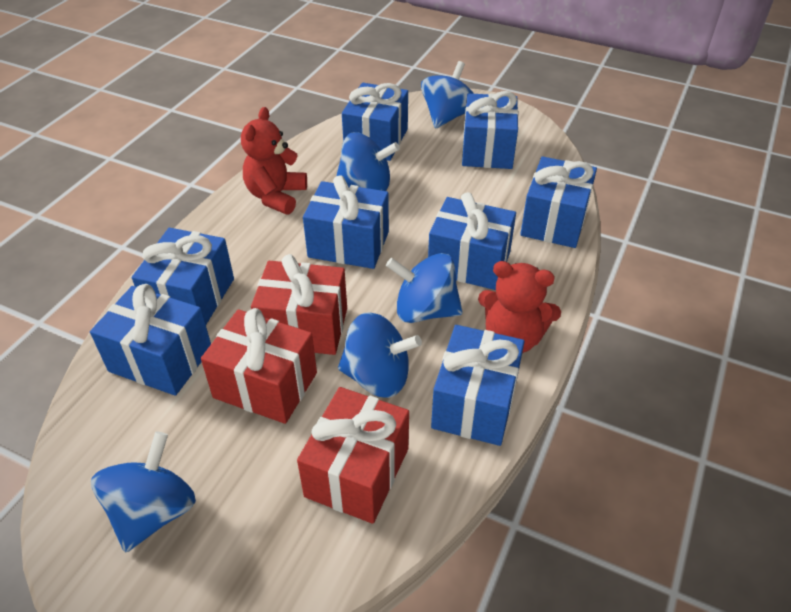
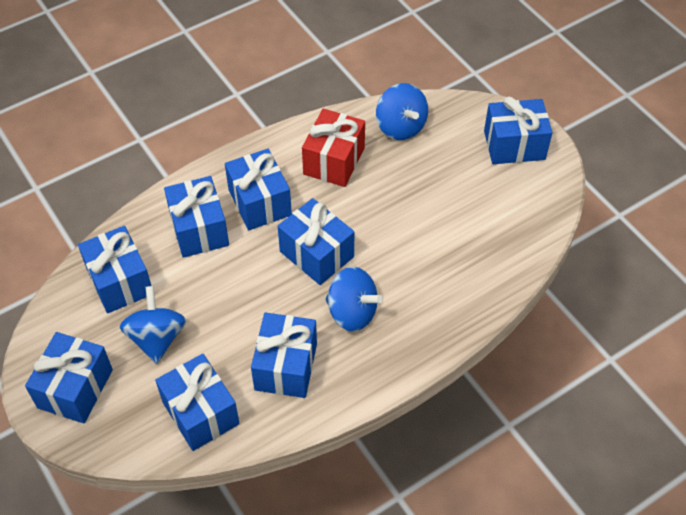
blue spinning top: 5 -> 3
red gift: 3 -> 1
red teddy bear: 2 -> 0

